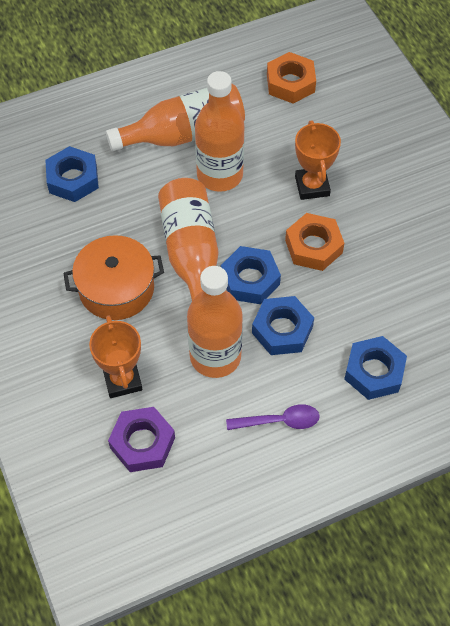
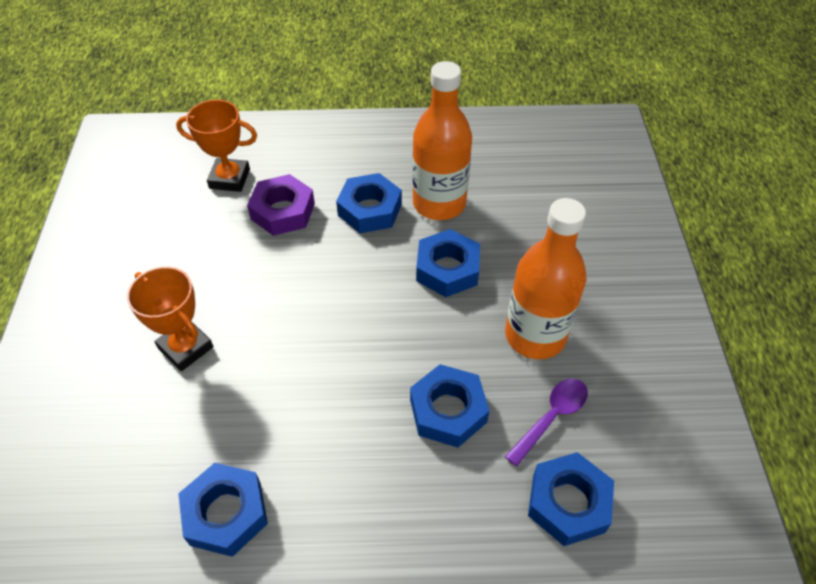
blue nut: 4 -> 5
orange bottle: 4 -> 2
orange nut: 2 -> 0
orange pot: 1 -> 0

